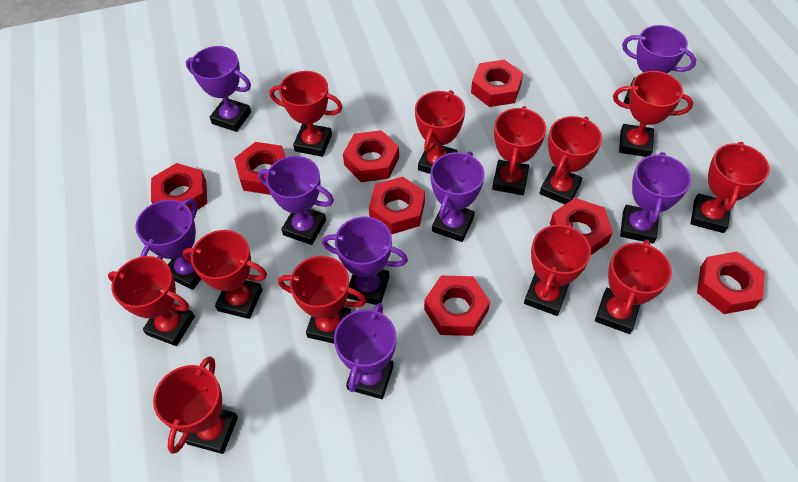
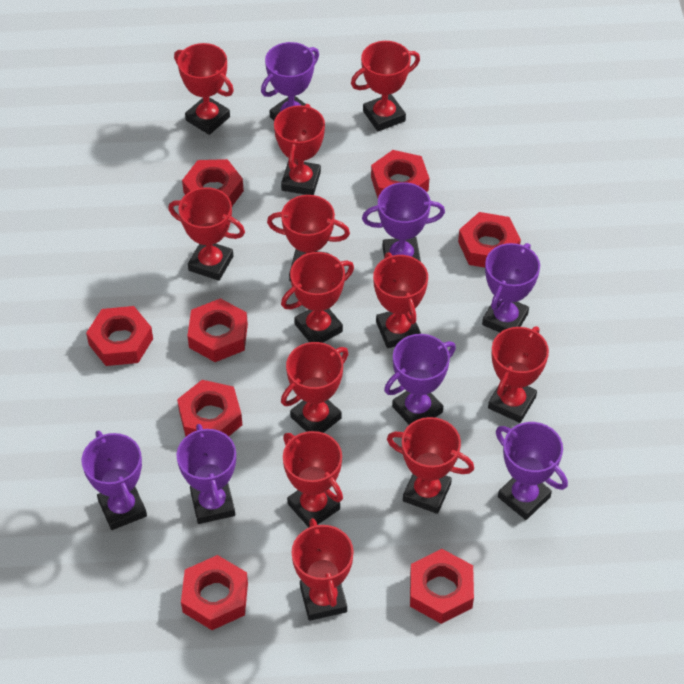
purple trophy: 8 -> 7

